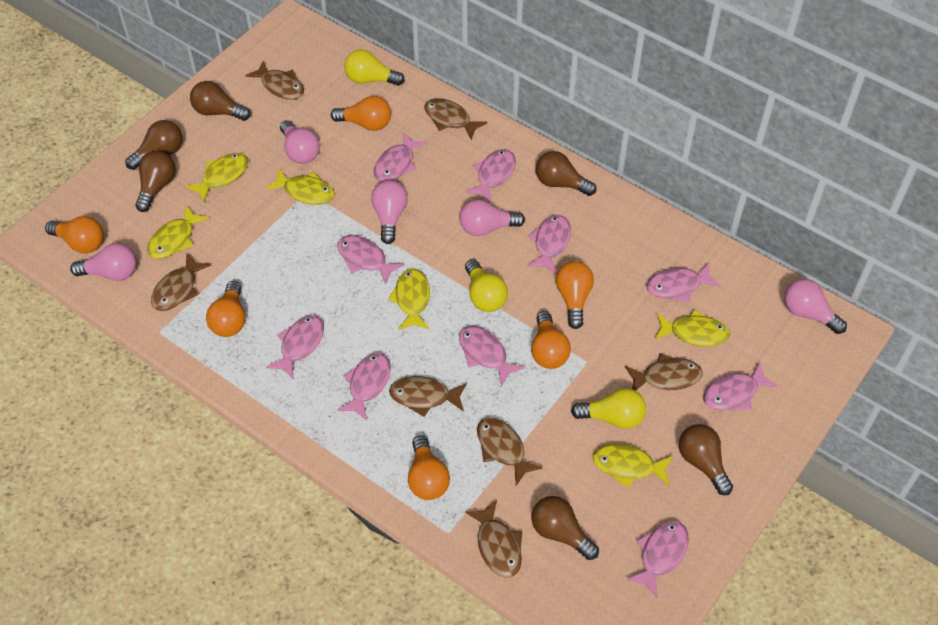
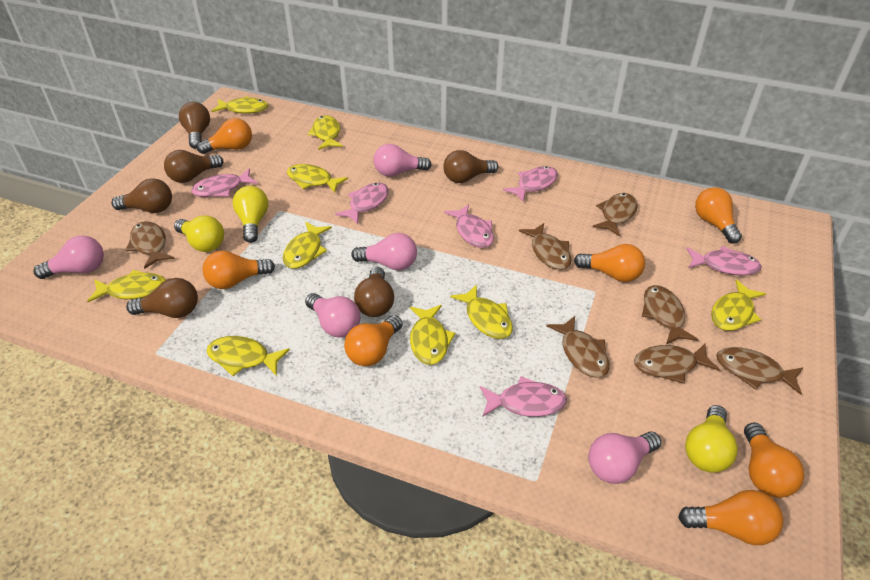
orange light bulb: 6 -> 7
pink fish: 10 -> 6
yellow fish: 6 -> 9

